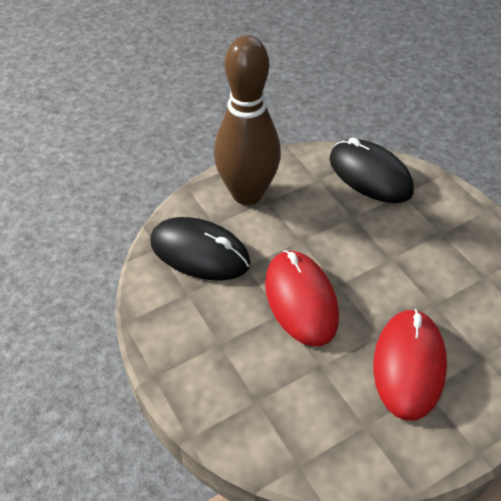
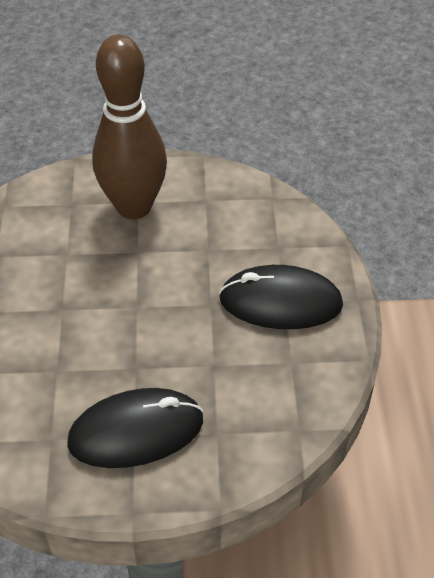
red mouse: 2 -> 0

